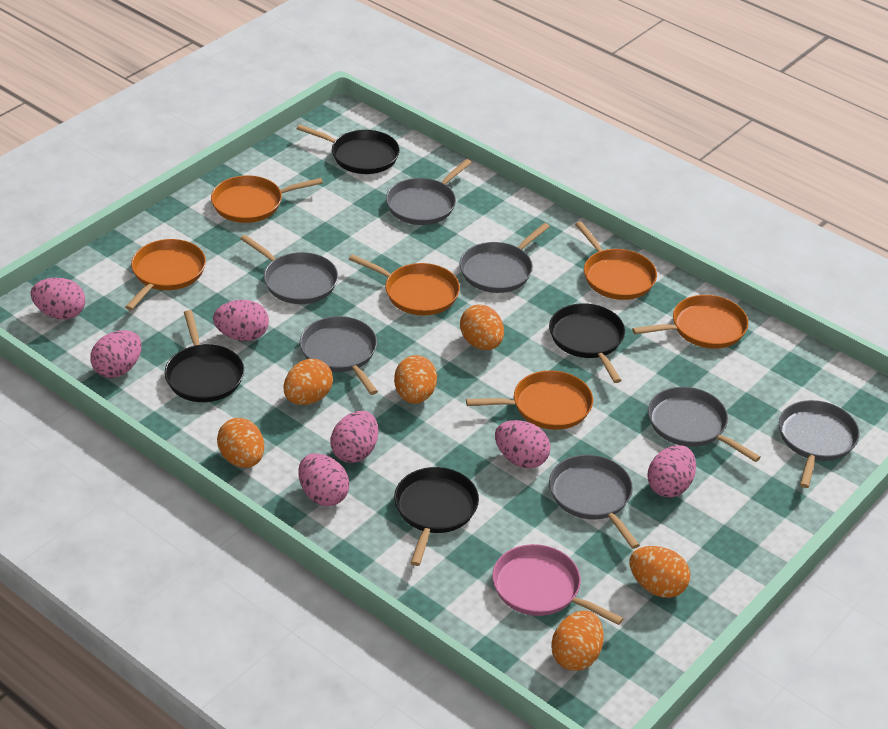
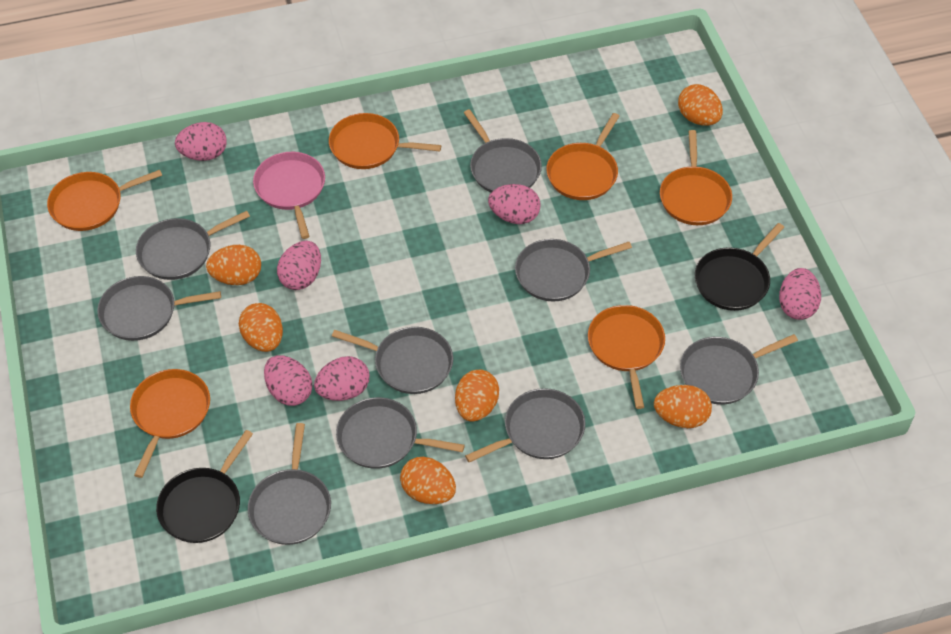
black pan: 4 -> 2
grey pan: 7 -> 9
pink egg: 7 -> 6

